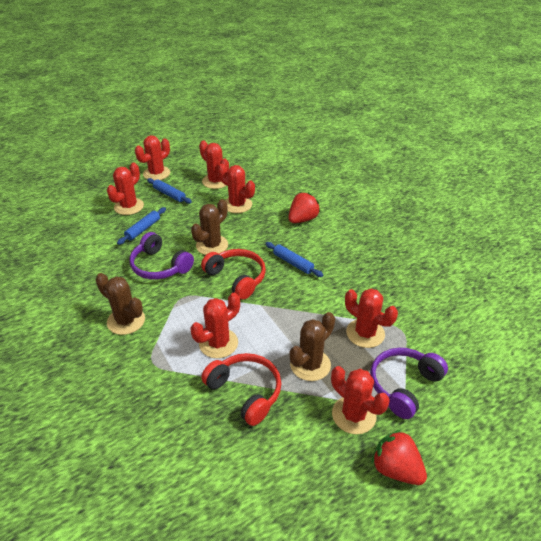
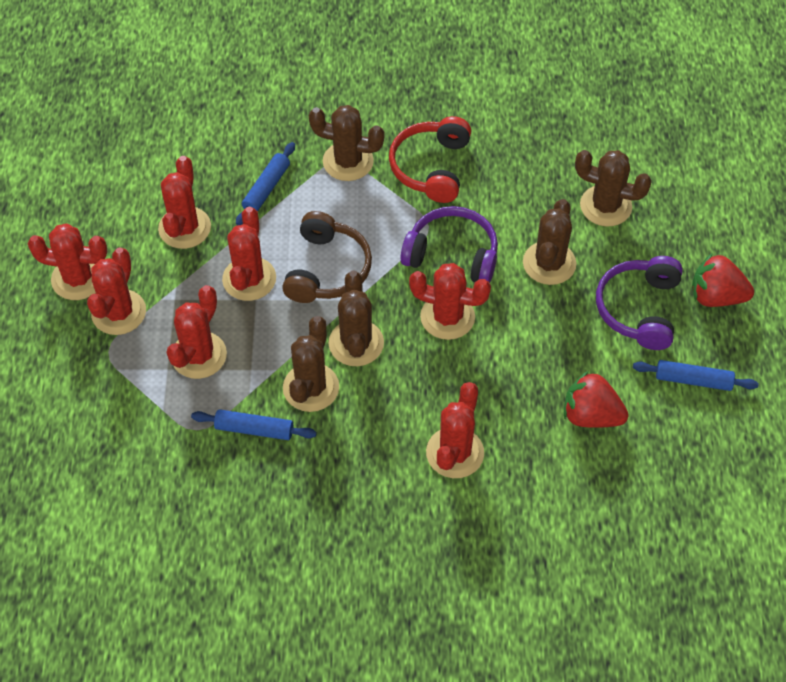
brown cactus: 3 -> 5
brown headphones: 0 -> 1
red headphones: 2 -> 1

